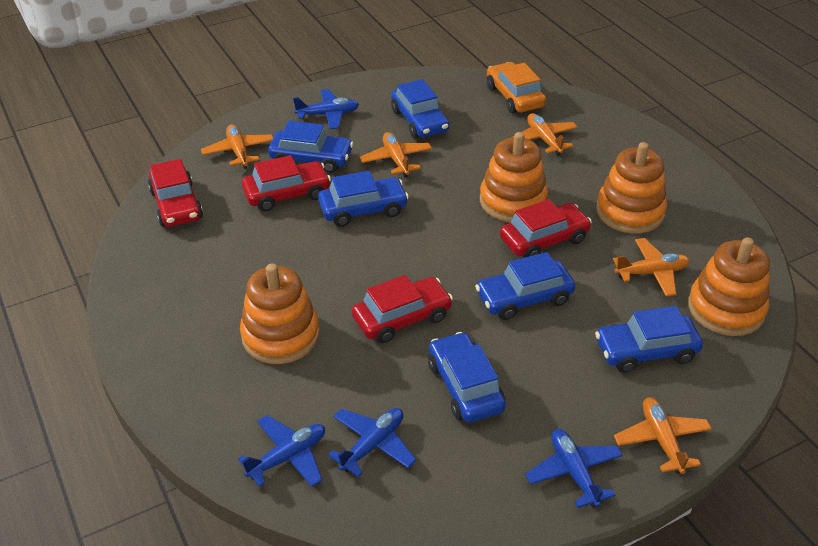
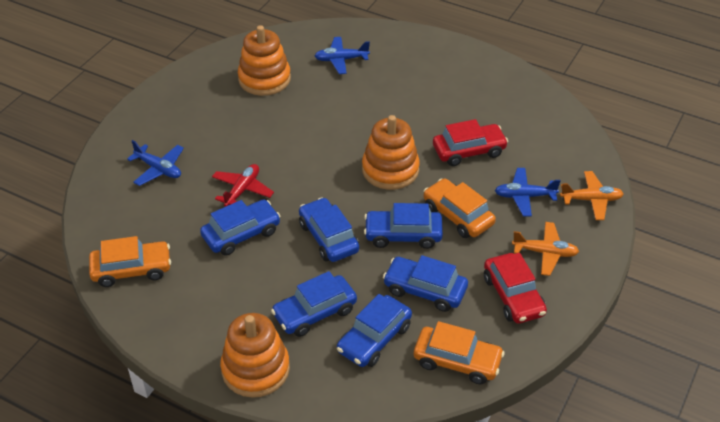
blue plane: 4 -> 3
orange car: 1 -> 3
orange plane: 5 -> 2
orange stacking toy: 4 -> 3
red car: 4 -> 2
red plane: 0 -> 1

